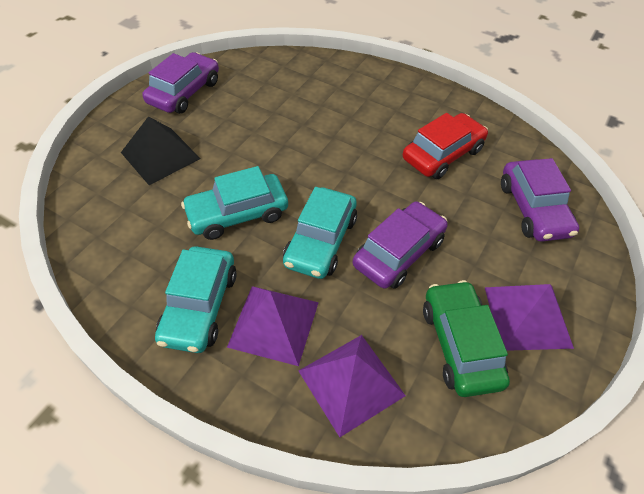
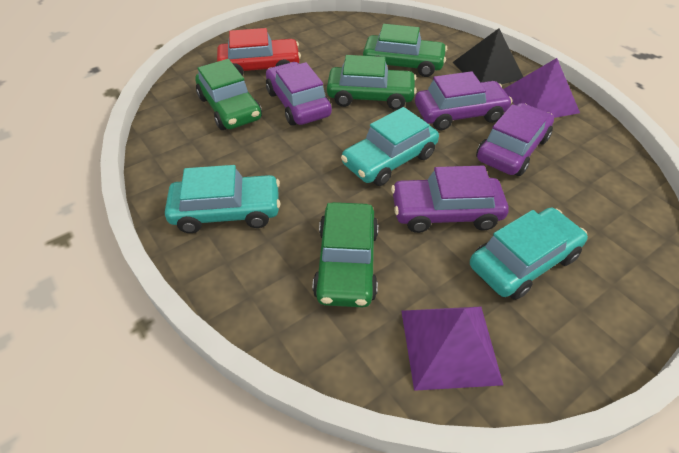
green car: 1 -> 4
purple car: 3 -> 4
purple pyramid: 3 -> 2

